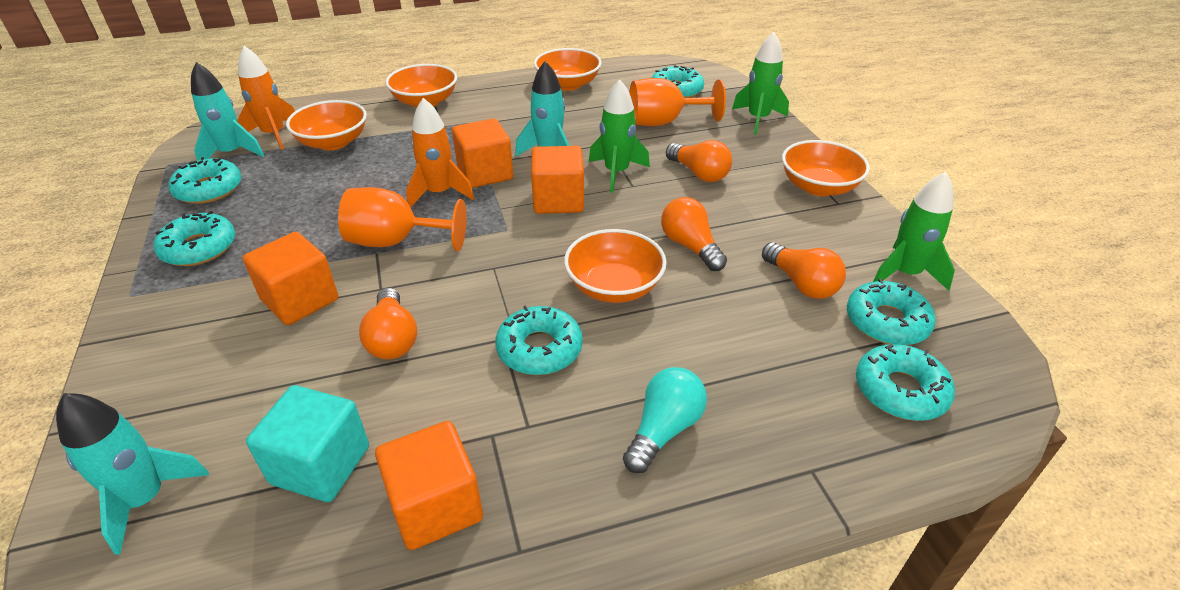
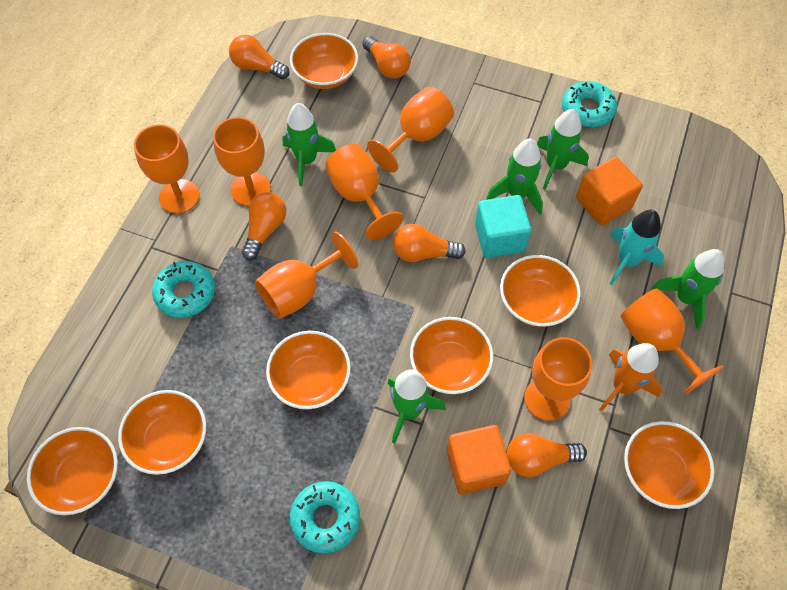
green rocket: 3 -> 5
orange bowl: 5 -> 7
orange cube: 4 -> 2
orange goblet: 2 -> 7
orange light bulb: 4 -> 5
orange rocket: 2 -> 1
turquoise donut: 6 -> 3
turquoise light bulb: 1 -> 0
turquoise rocket: 3 -> 1

